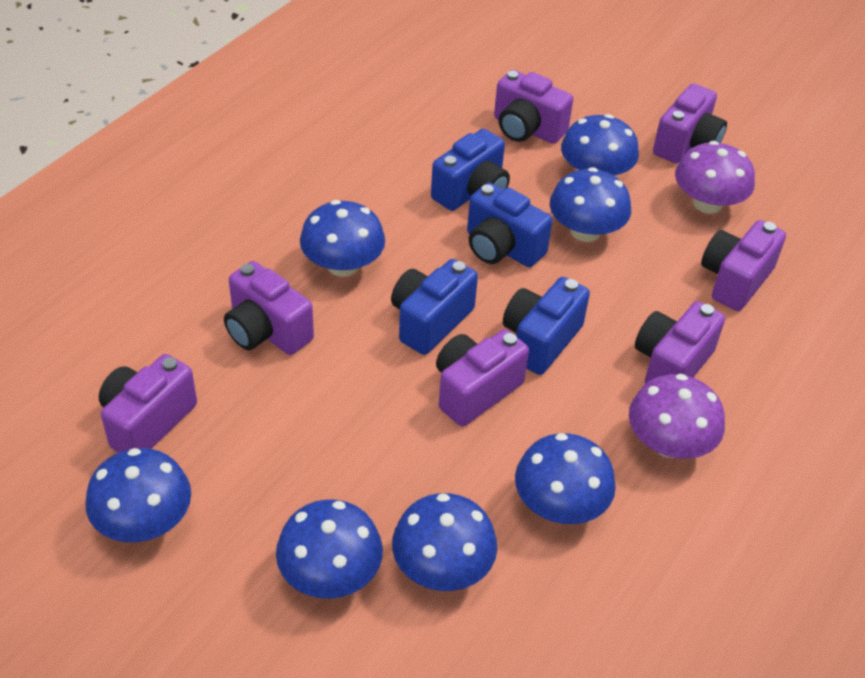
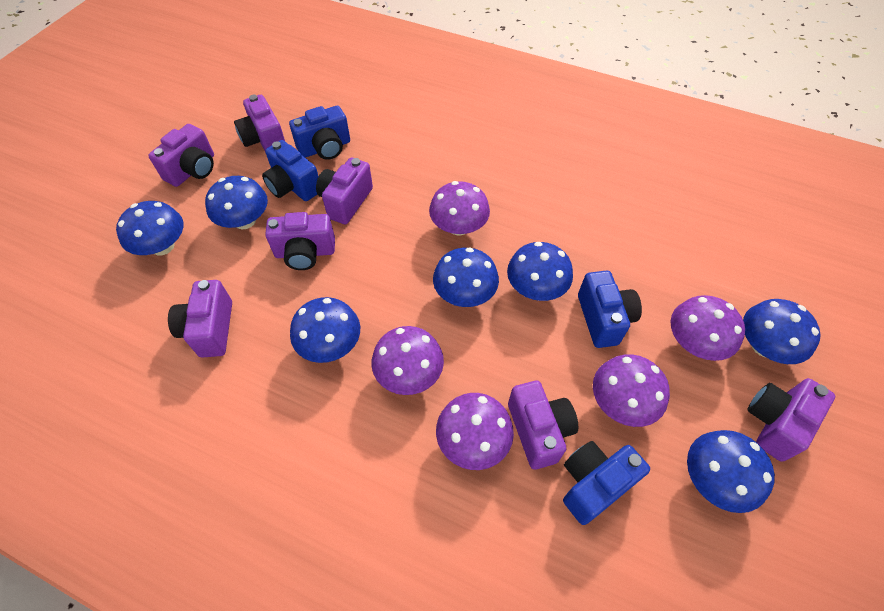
purple mushroom: 2 -> 5

